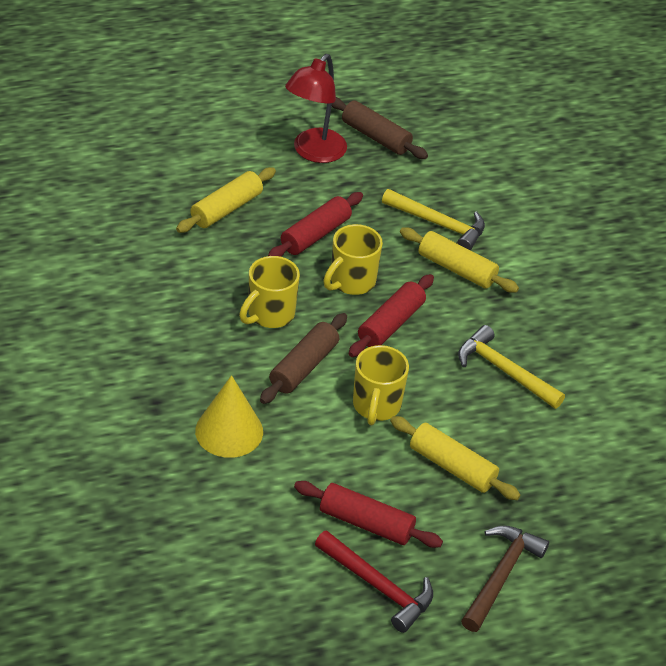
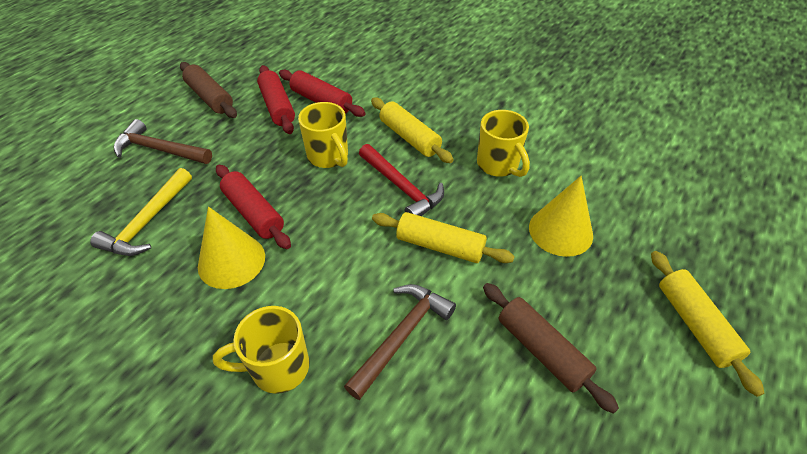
brown hammer: 1 -> 2
red lamp: 1 -> 0
yellow cone: 1 -> 2
yellow hammer: 2 -> 1

